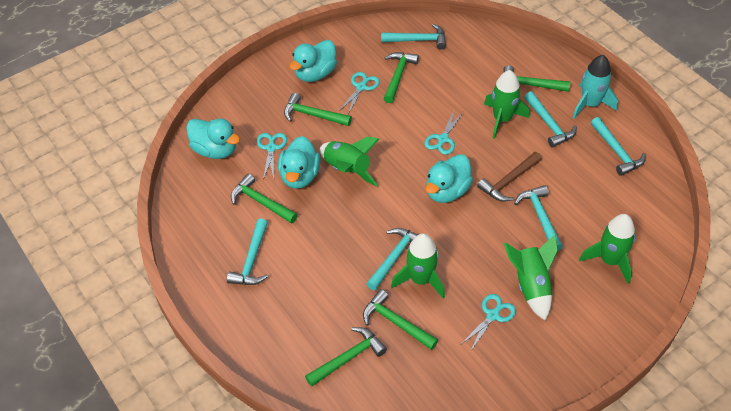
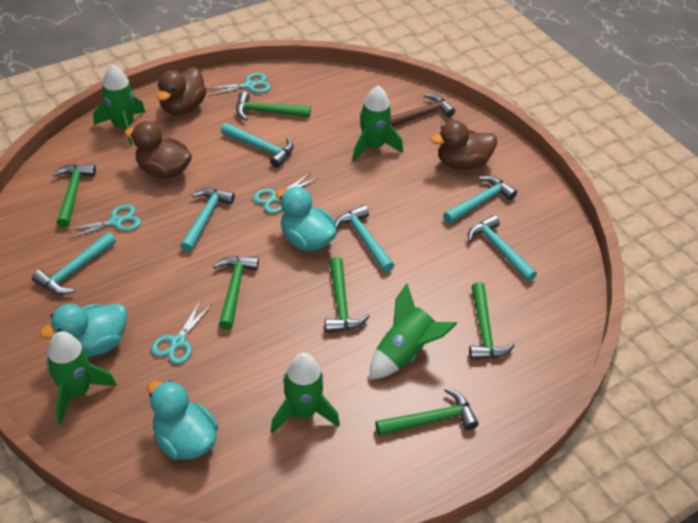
brown duck: 0 -> 3
turquoise duck: 4 -> 3
turquoise rocket: 1 -> 0

